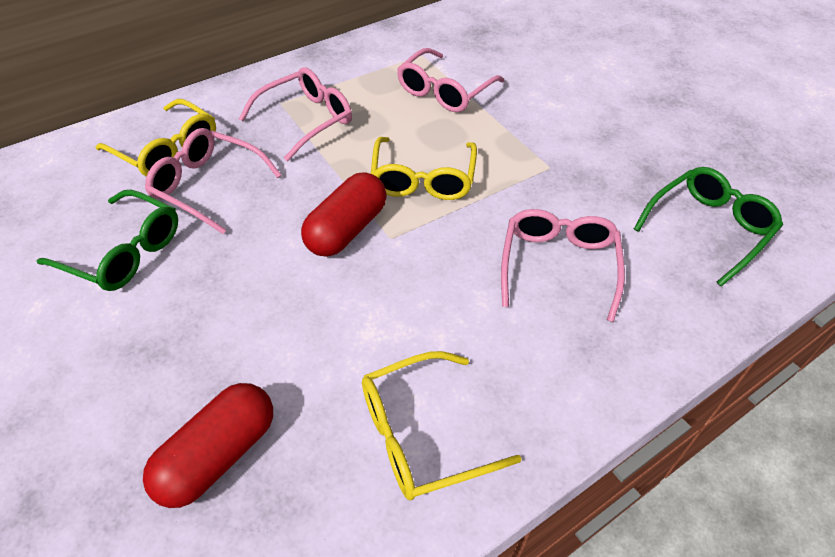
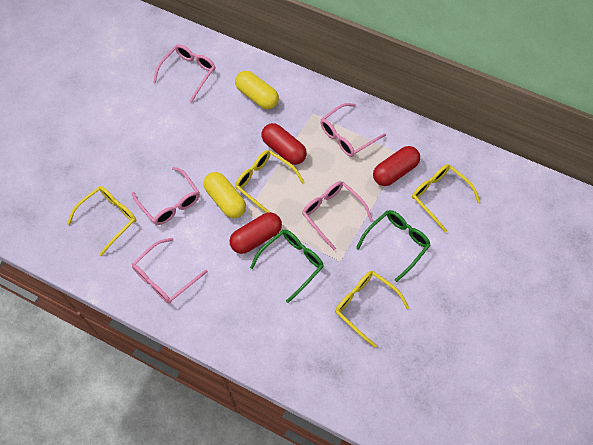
pink glasses: 4 -> 5
red capsule: 2 -> 3
yellow capsule: 0 -> 2
yellow glasses: 3 -> 4

